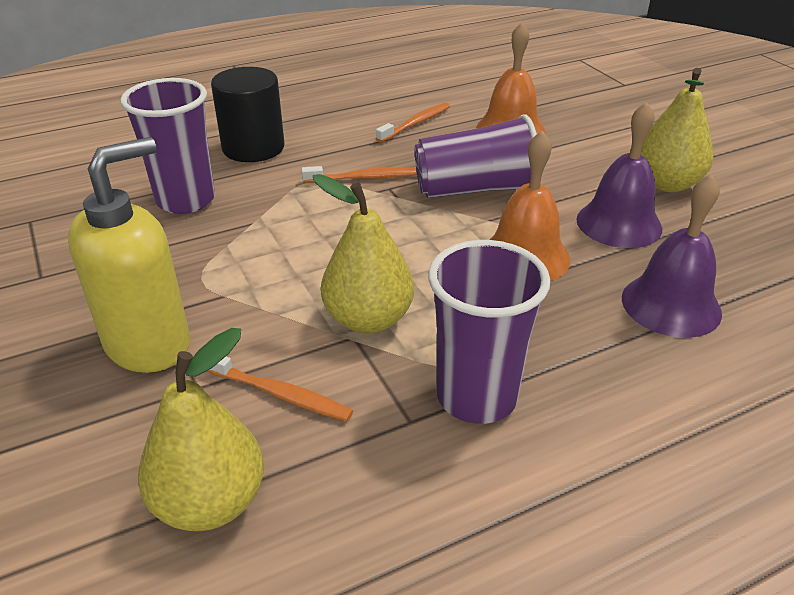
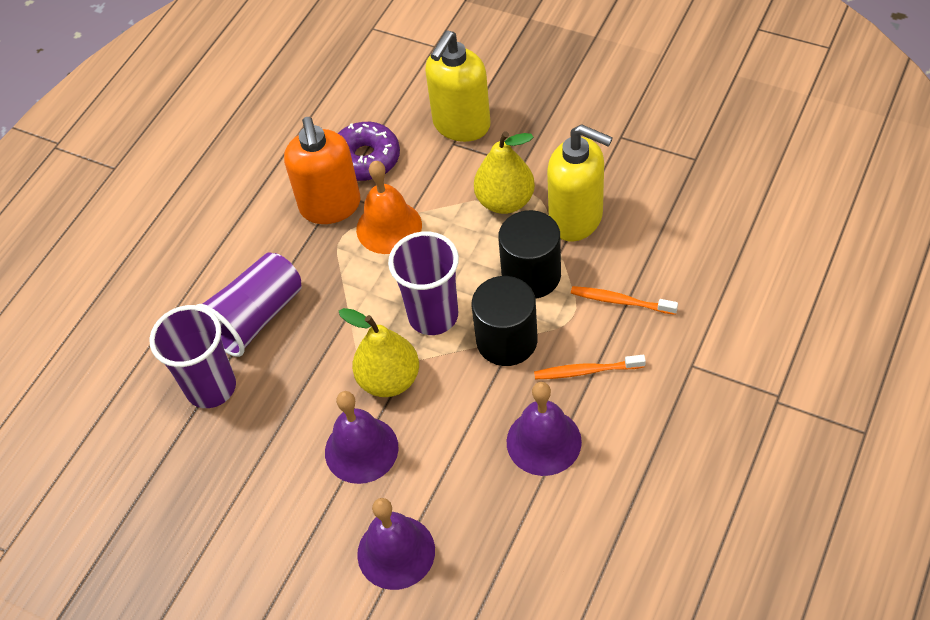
black cylinder: 1 -> 2
orange bell: 2 -> 1
orange soap dispenser: 0 -> 1
orange toothbrush: 3 -> 2
purple bell: 2 -> 3
purple donut: 0 -> 1
yellow pear: 3 -> 2
yellow soap dispenser: 1 -> 2

